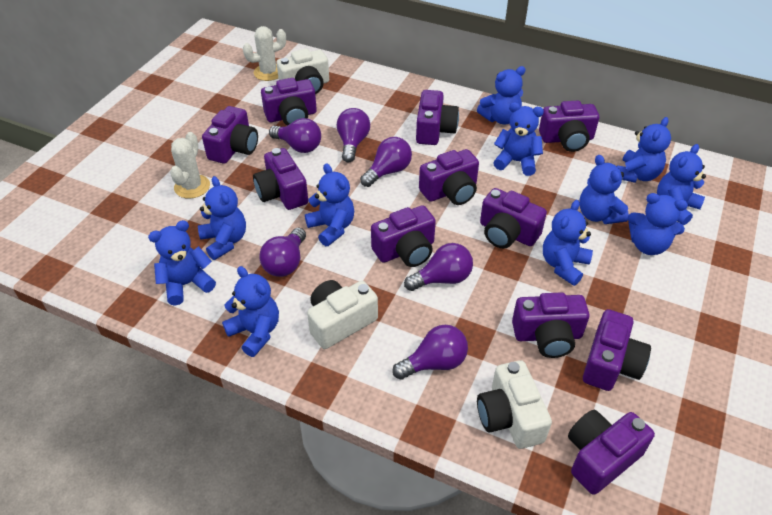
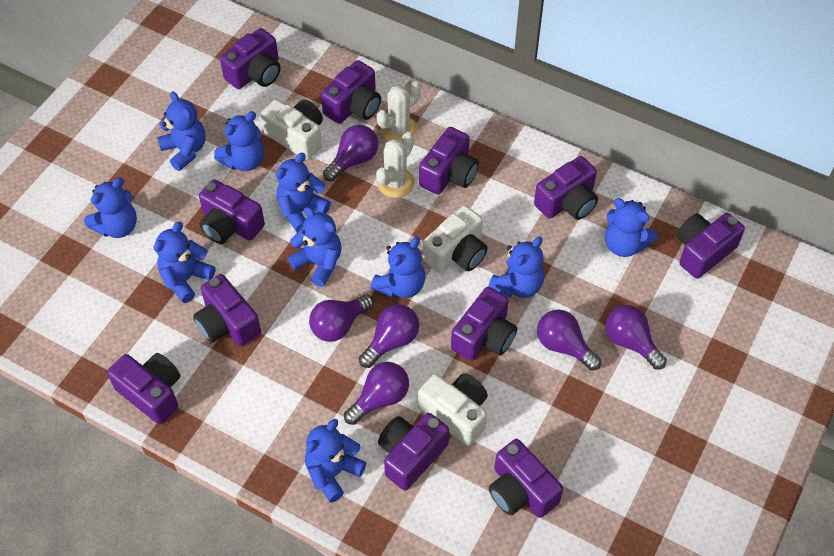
blue teddy bear: 11 -> 10

